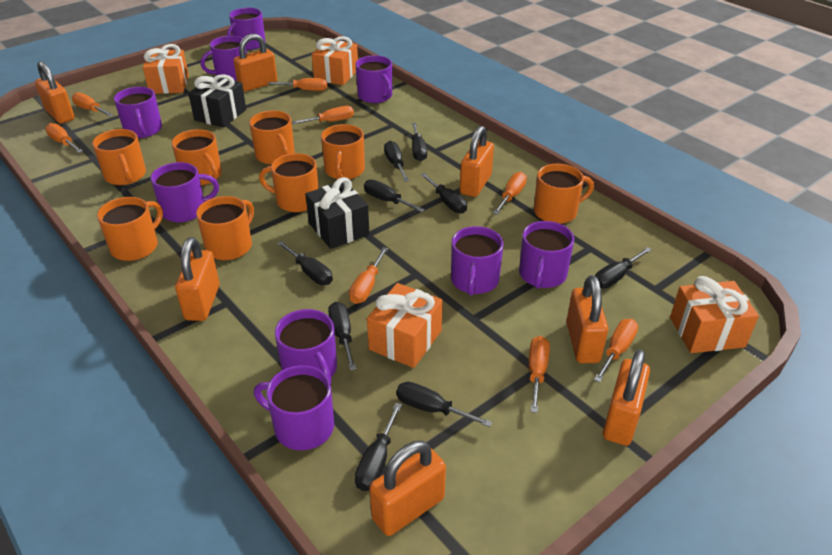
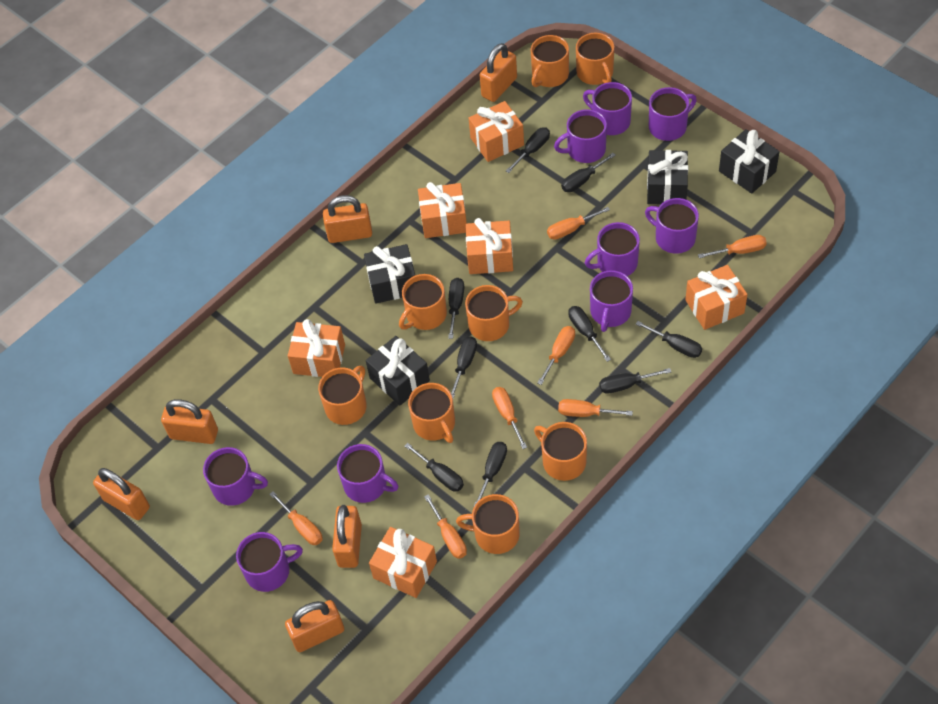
black gift: 2 -> 4
orange gift: 4 -> 6
orange padlock: 7 -> 6
orange screwdriver: 8 -> 7

